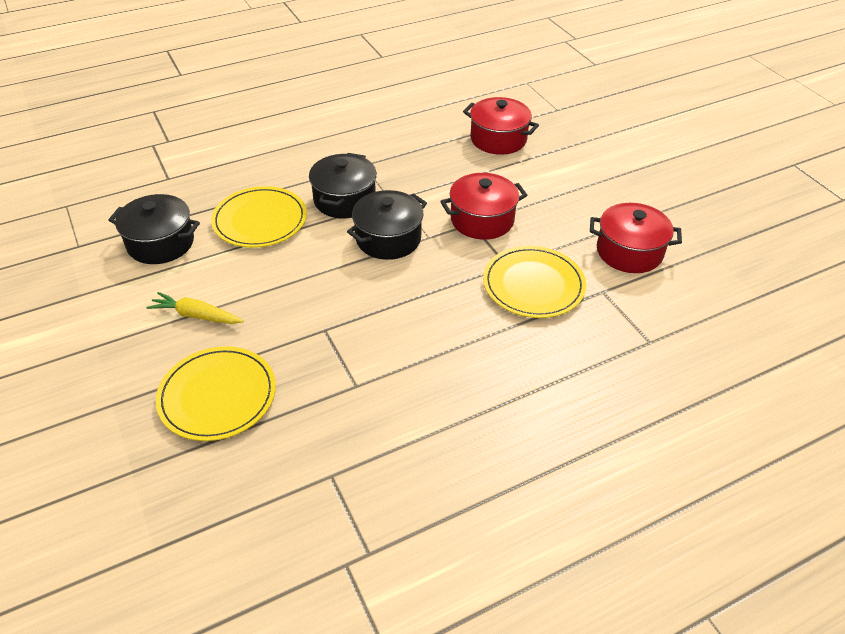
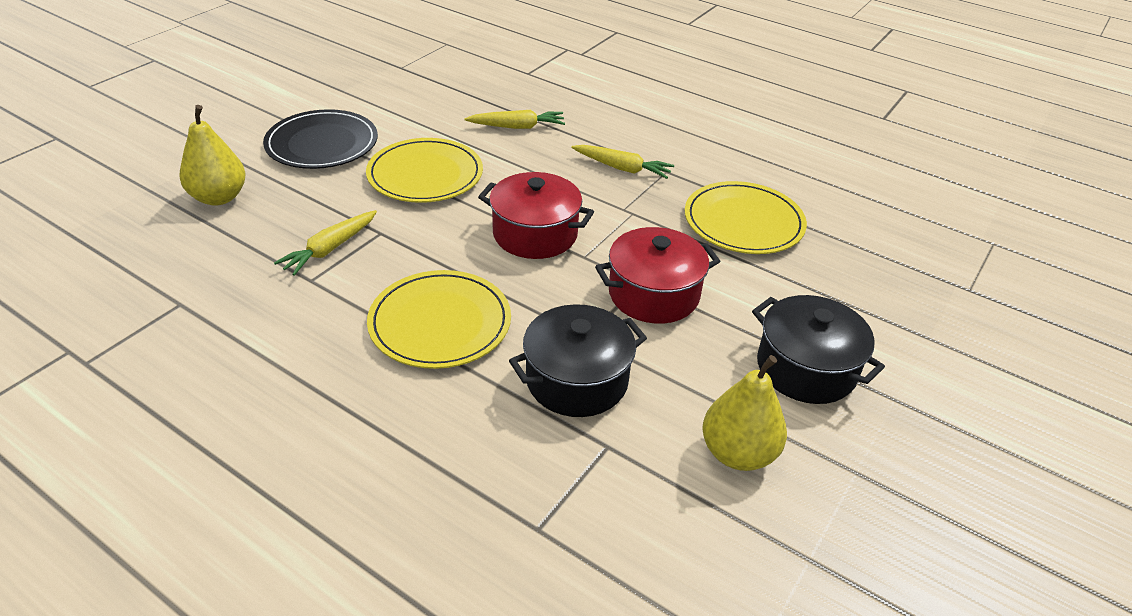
black plate: 0 -> 1
black pot: 3 -> 2
red pot: 3 -> 2
yellow carrot: 1 -> 3
yellow pear: 0 -> 2

